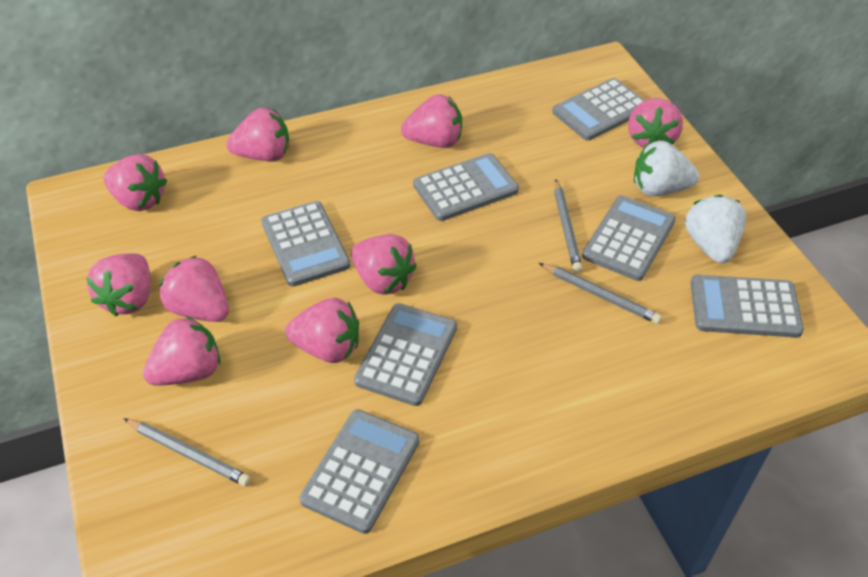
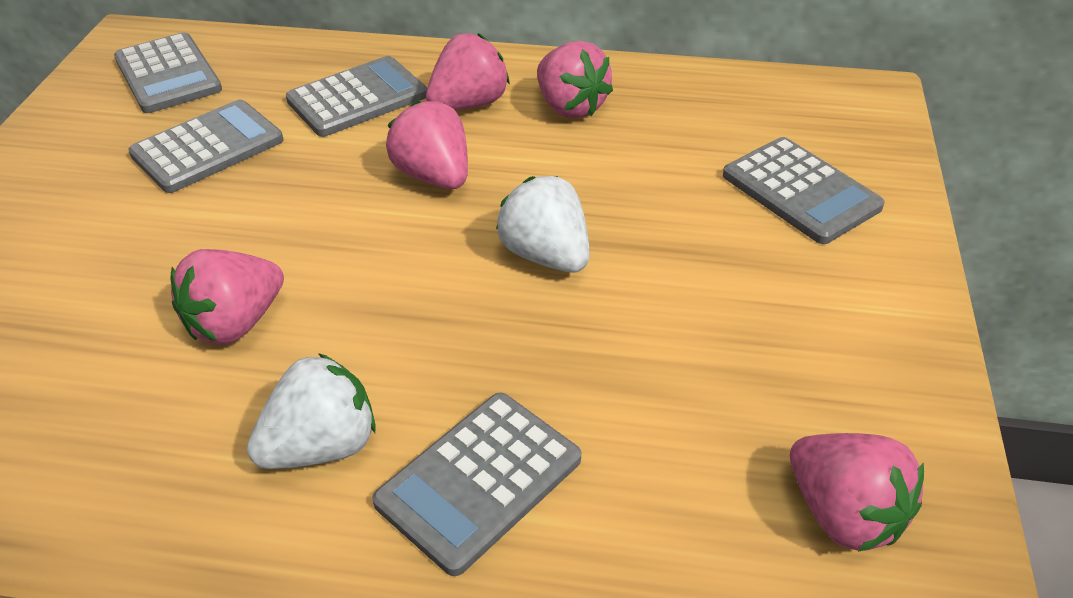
grey calculator: 7 -> 5
grey pencil: 3 -> 0
pink strawberry: 9 -> 5

